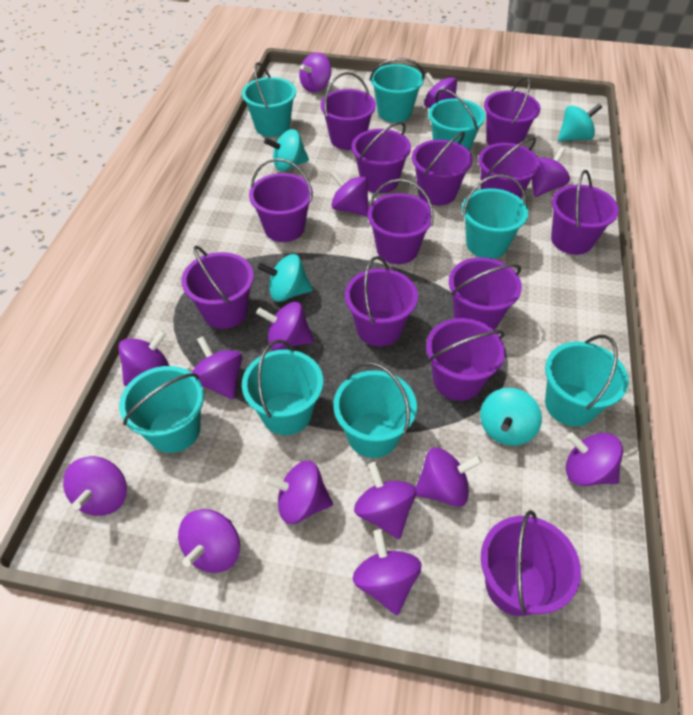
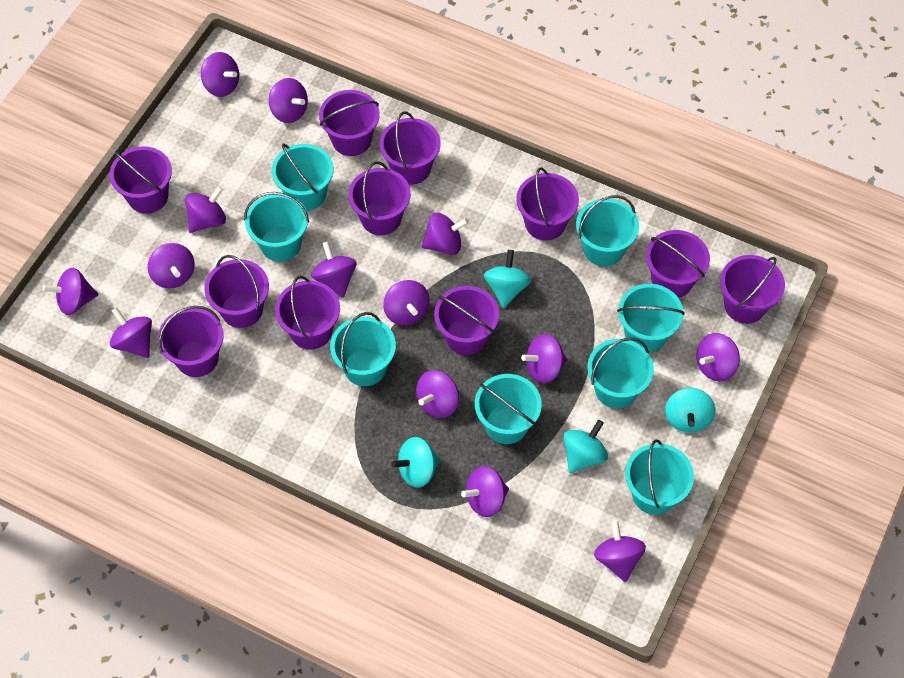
purple bucket: 13 -> 11

